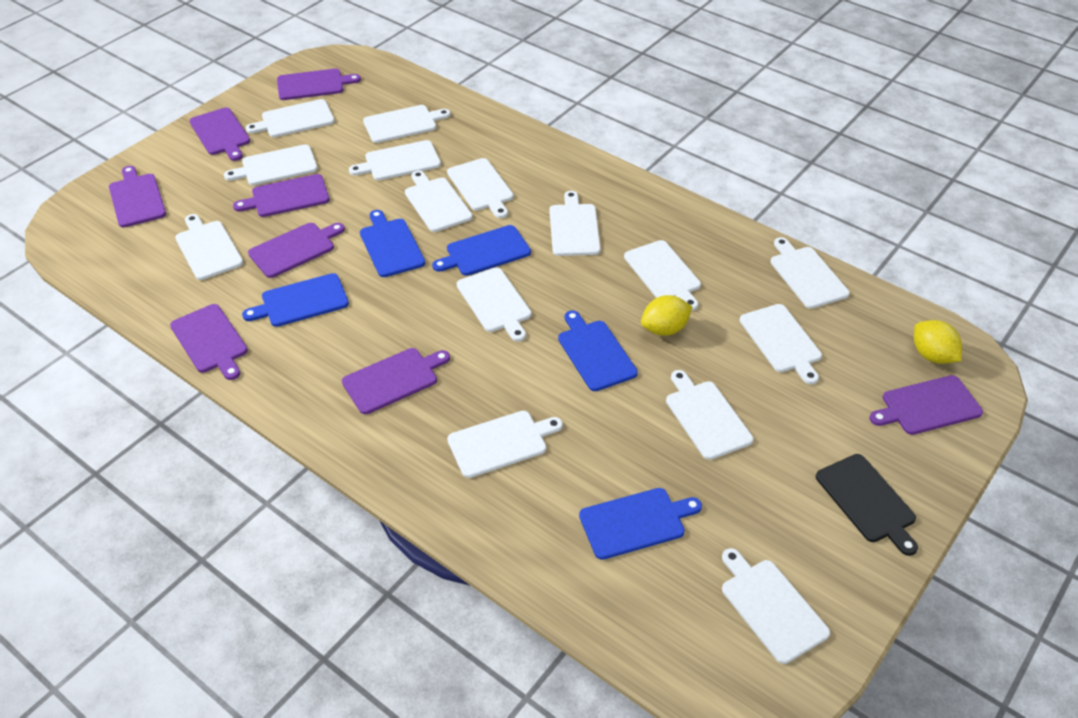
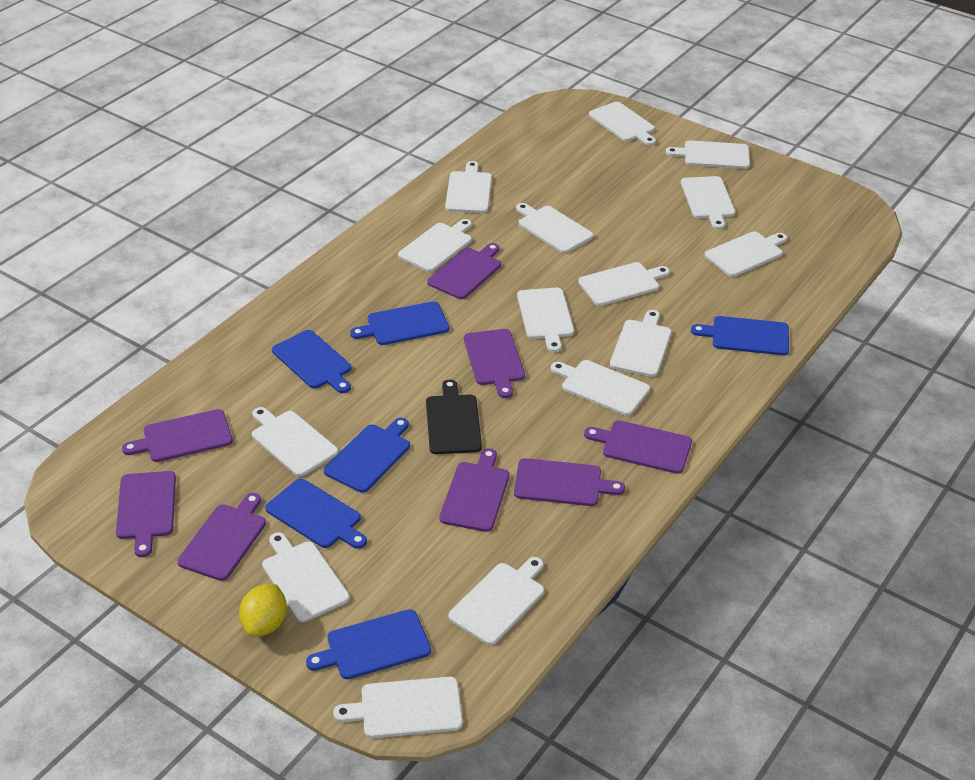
blue cutting board: 5 -> 6
yellow lemon: 2 -> 1

